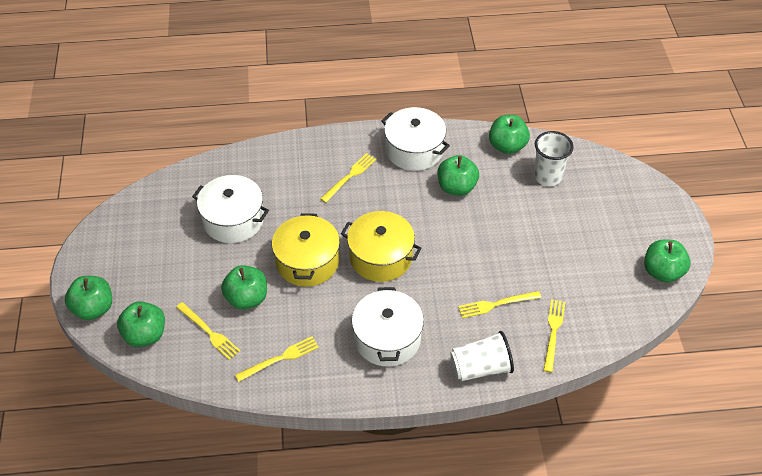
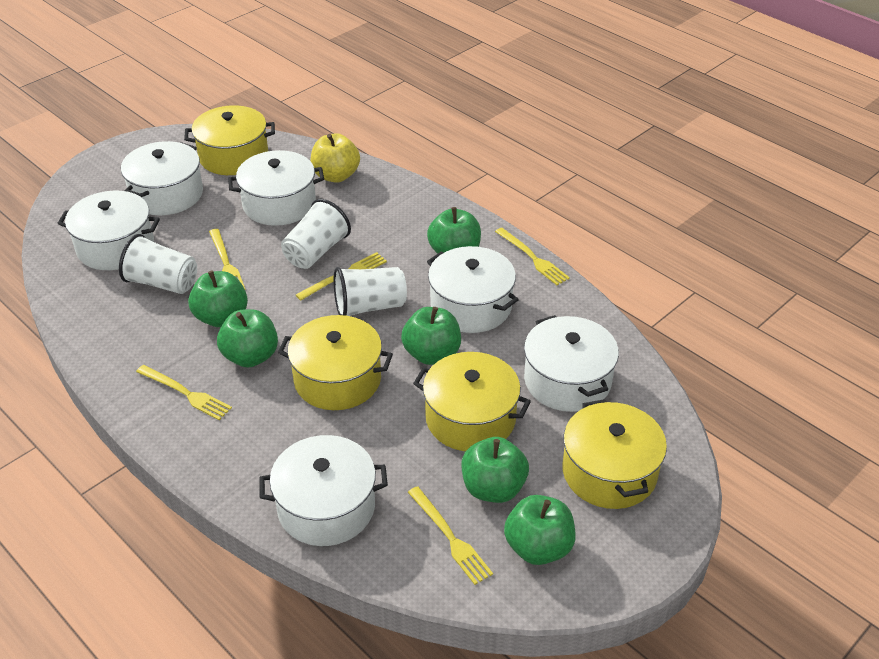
white cup: 2 -> 3
white pot: 3 -> 6
yellow apple: 0 -> 1
yellow pot: 2 -> 4

